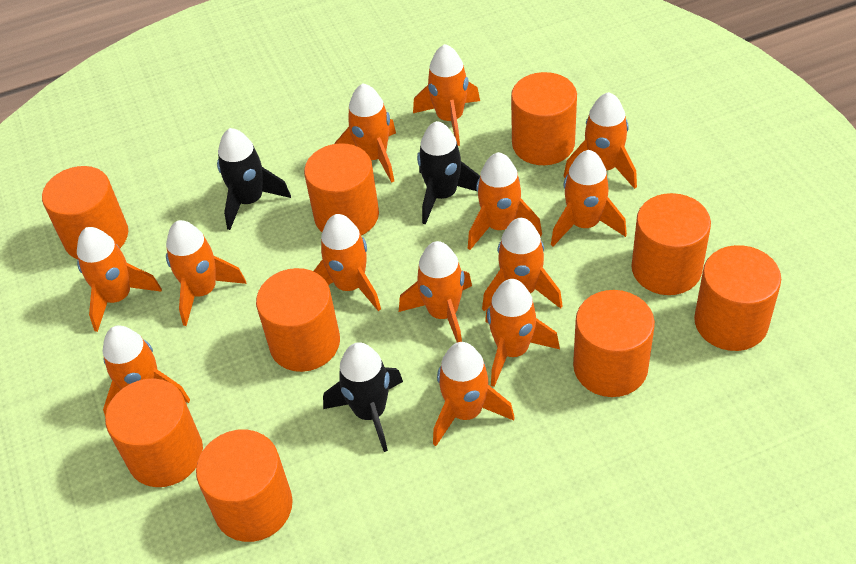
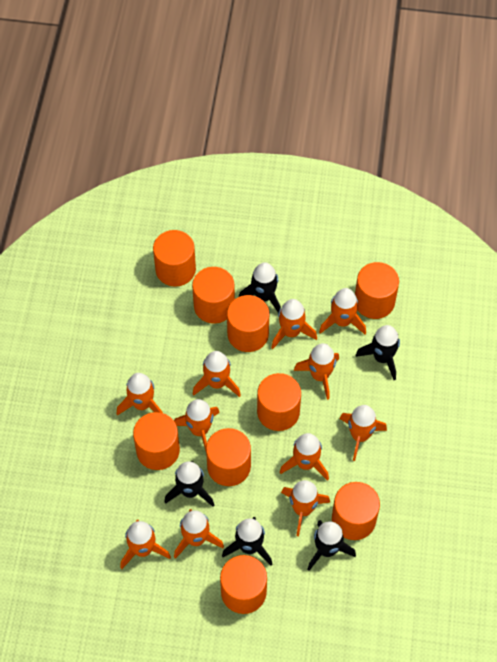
black rocket: 3 -> 5
orange rocket: 13 -> 11

